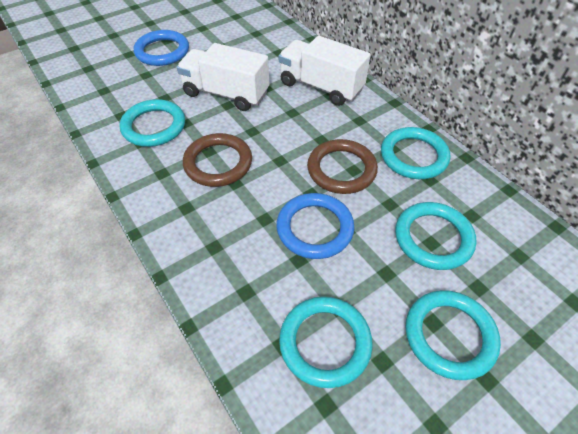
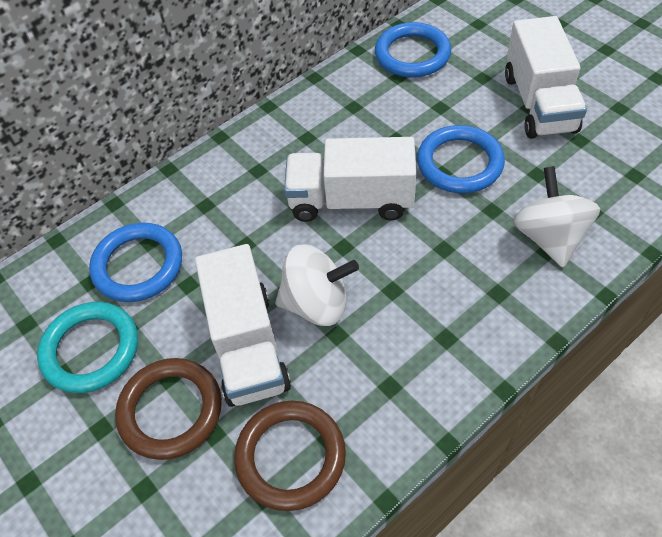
blue ring: 2 -> 3
turquoise ring: 5 -> 1
white spinning top: 0 -> 2
white truck: 2 -> 3

